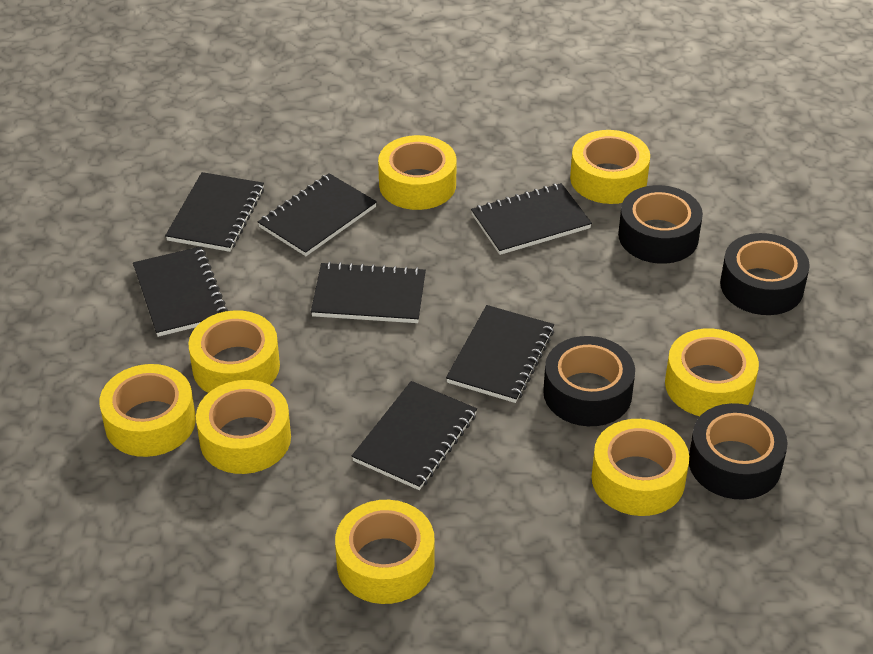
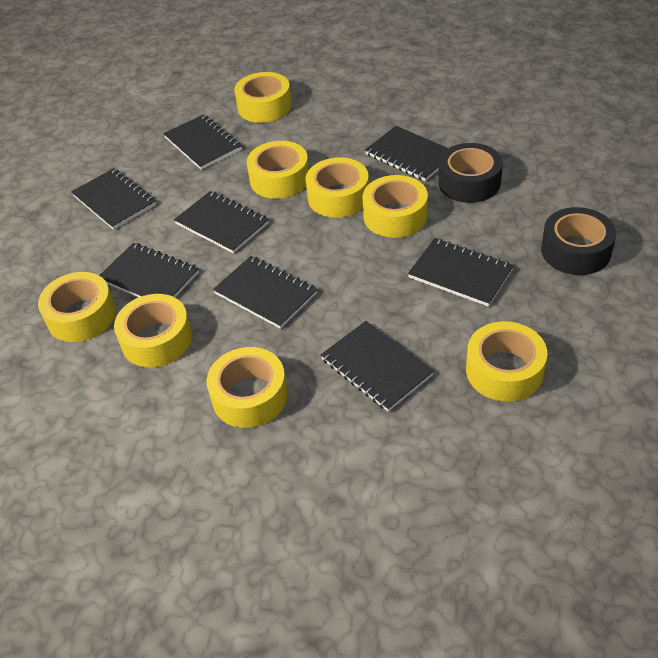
black notebook: 7 -> 8
black tape: 4 -> 2

